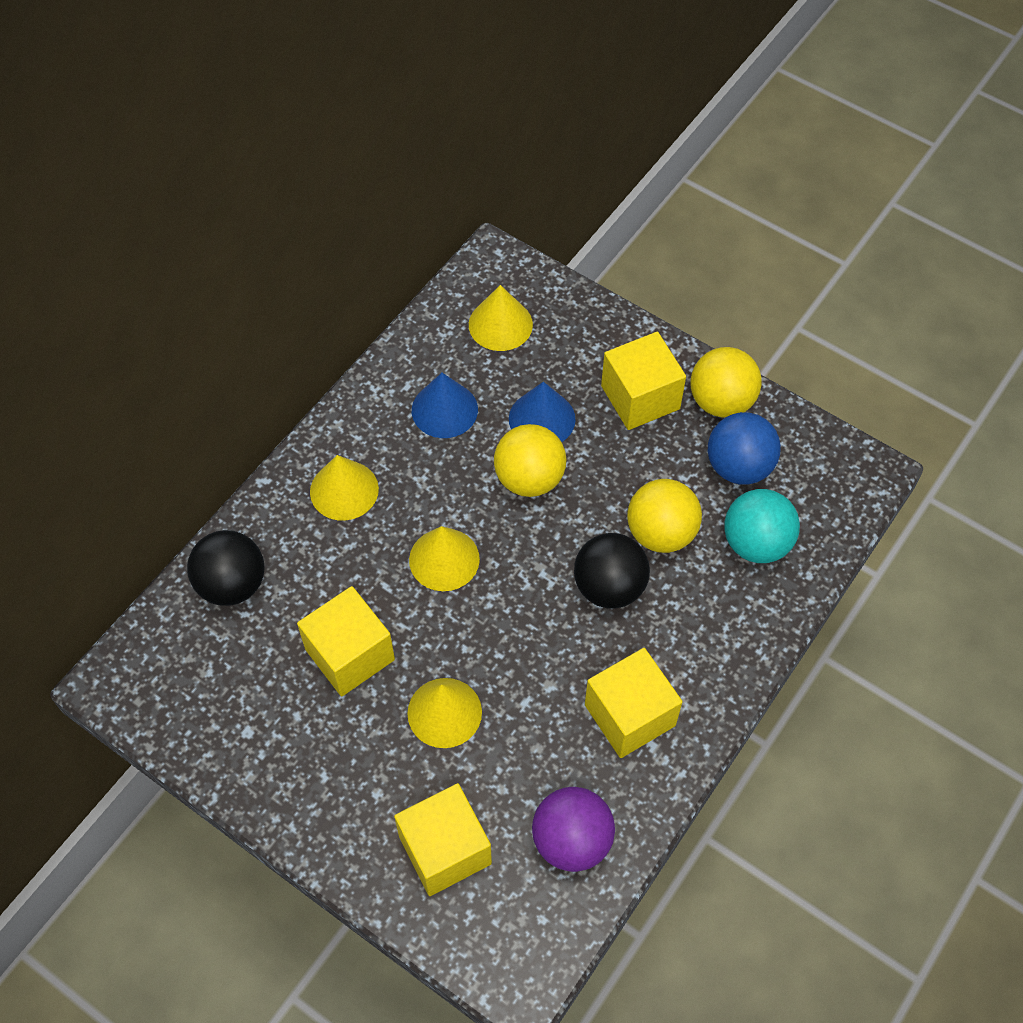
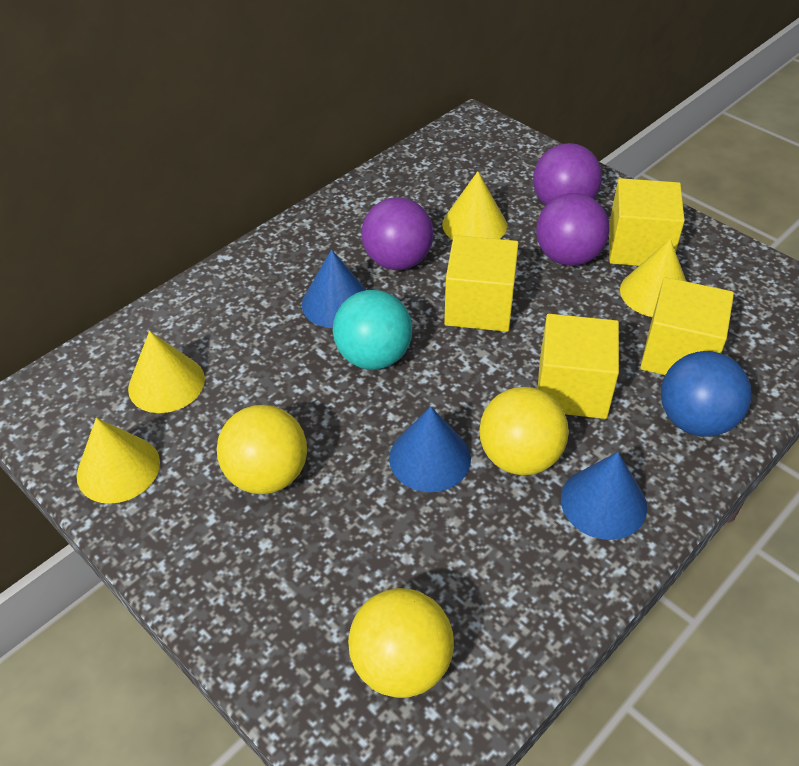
black ball: 2 -> 0
blue cone: 2 -> 3
purple ball: 1 -> 3

